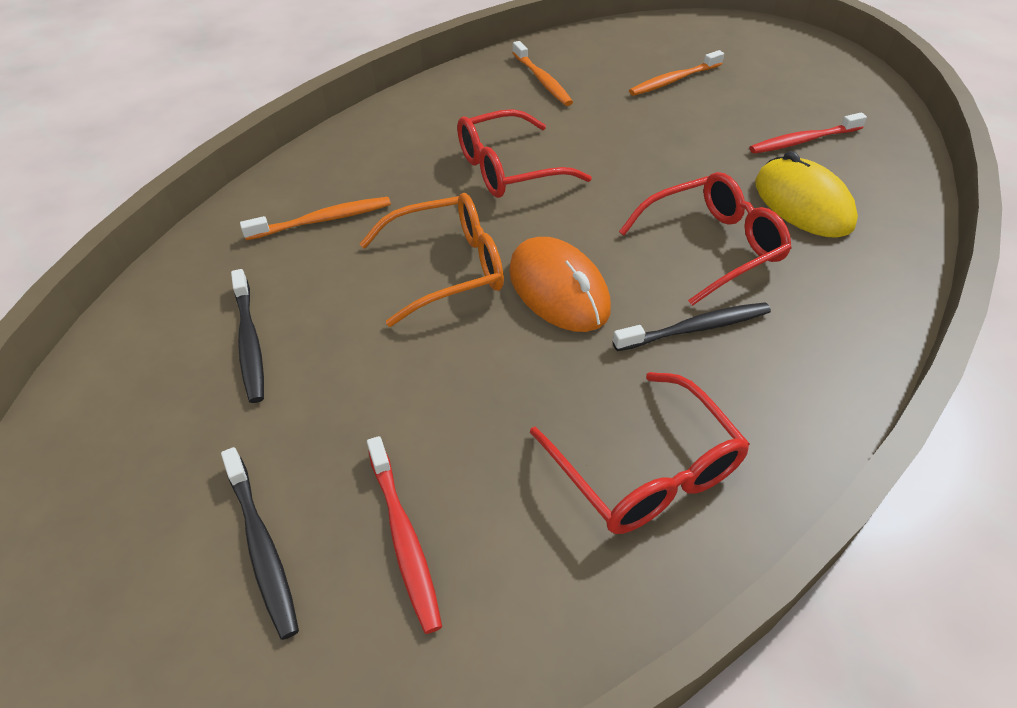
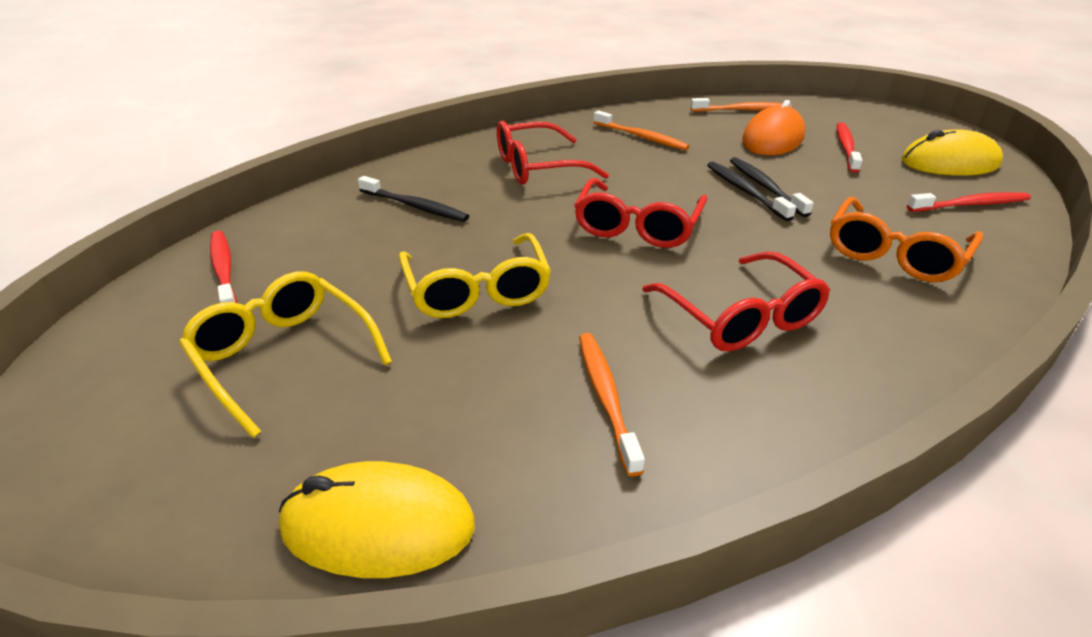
red toothbrush: 2 -> 3
yellow glasses: 0 -> 2
yellow mouse: 1 -> 2

